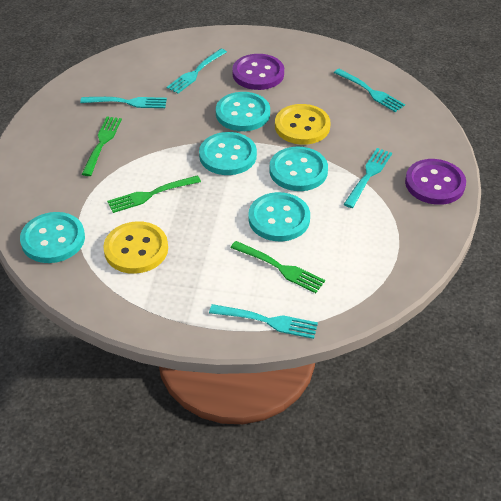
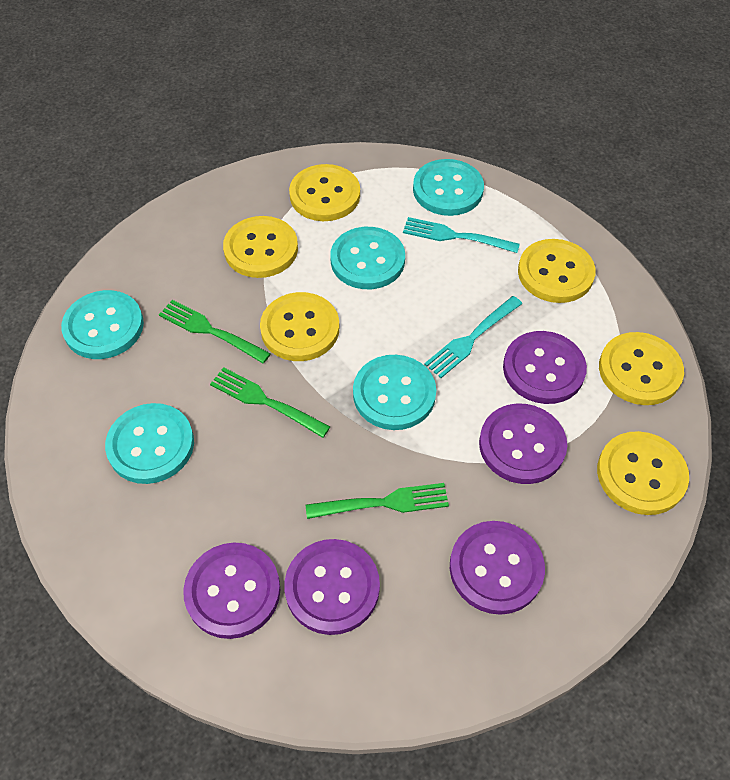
purple button: 2 -> 5
turquoise fork: 5 -> 2
yellow button: 2 -> 6

